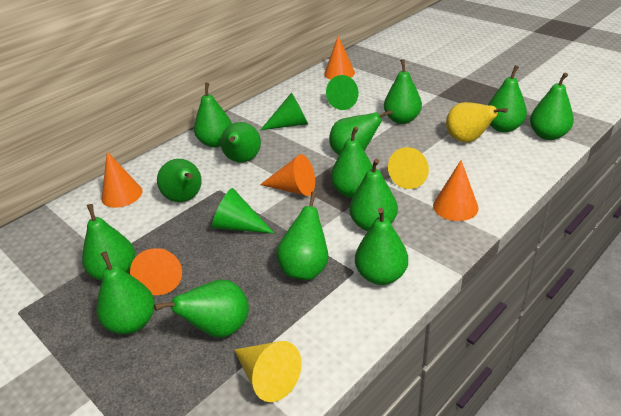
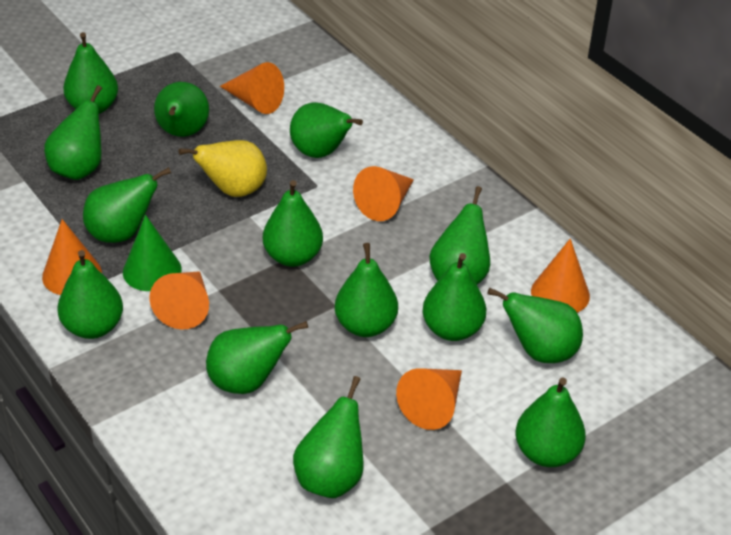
green cone: 3 -> 1
orange cone: 5 -> 6
yellow cone: 2 -> 0

